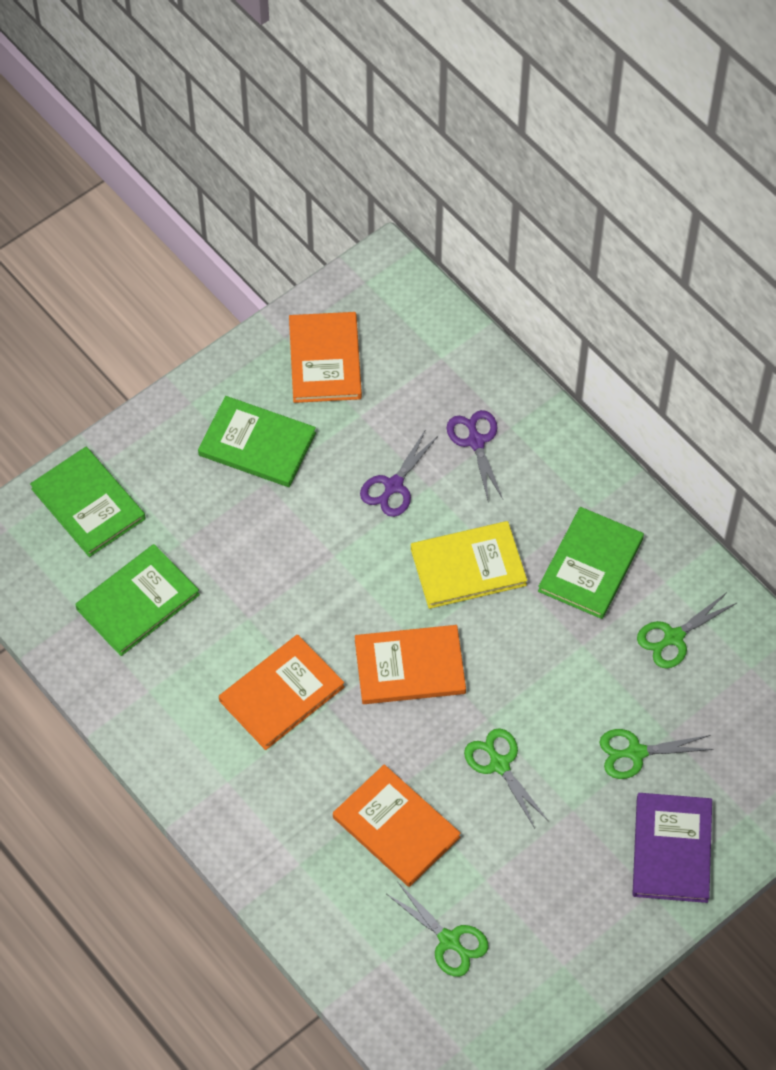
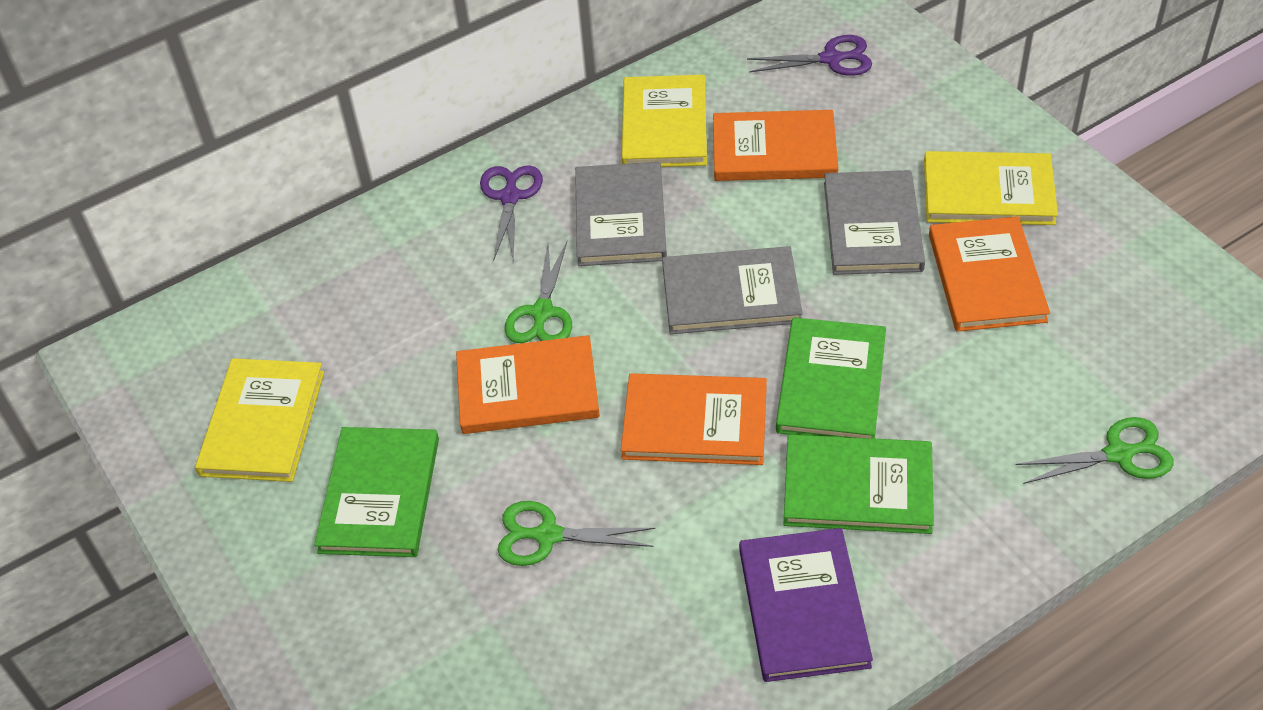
green book: 4 -> 3
green scissors: 4 -> 3
grey book: 0 -> 3
yellow book: 1 -> 3

